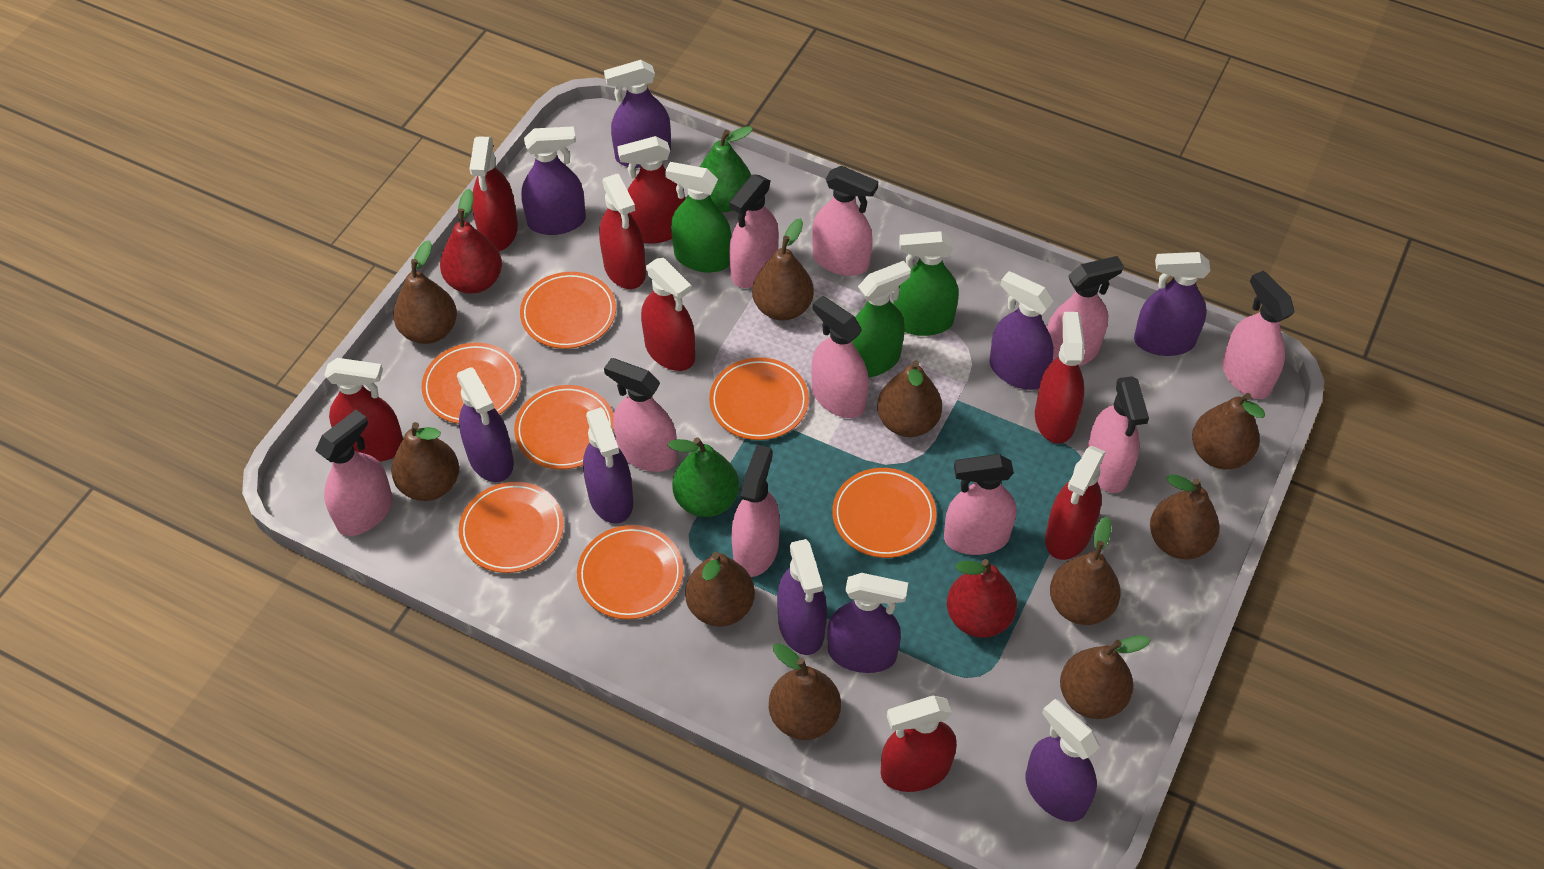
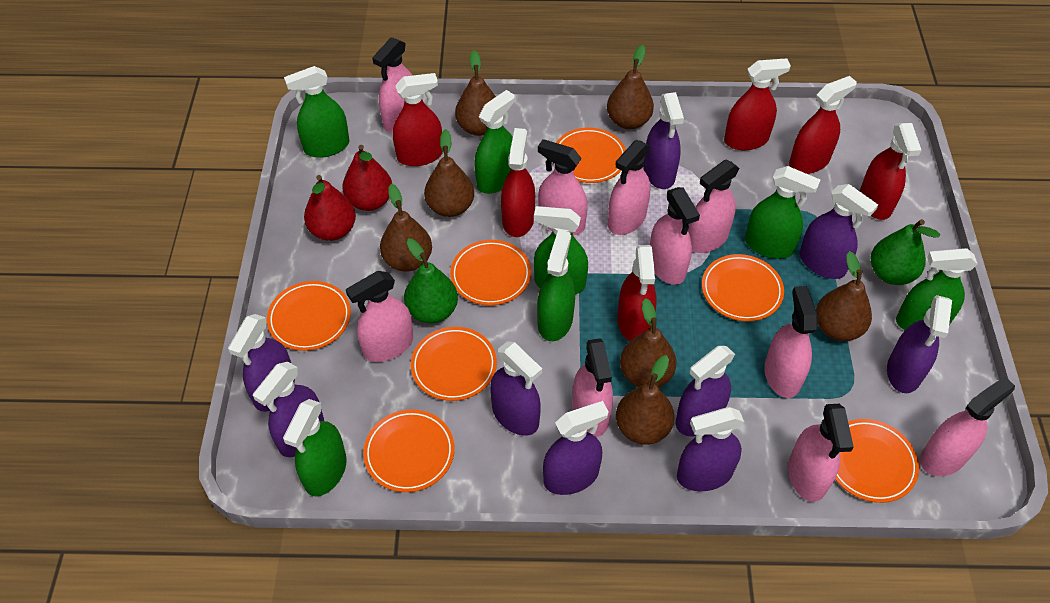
brown pear: 10 -> 7
green spray bottle: 3 -> 7
red spray bottle: 8 -> 6

